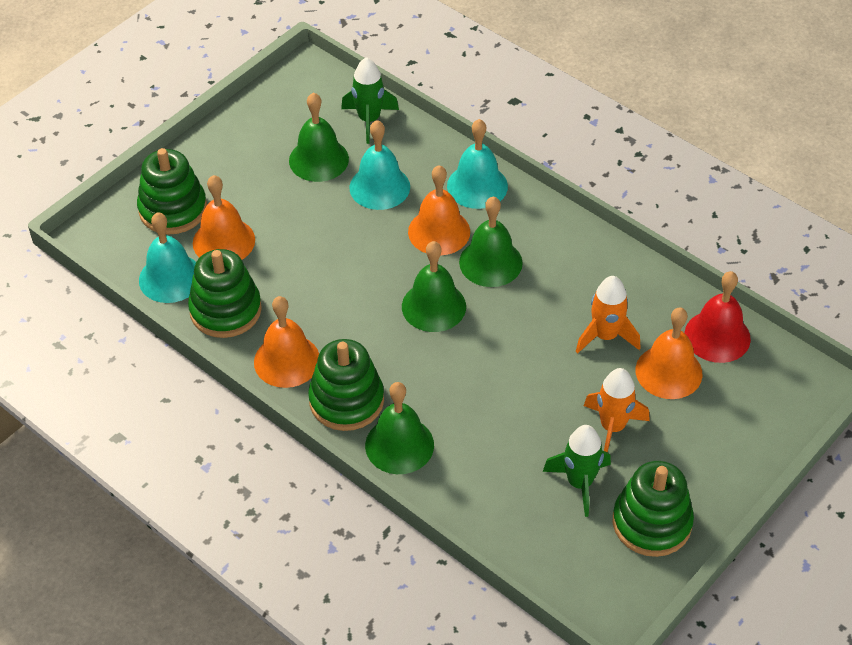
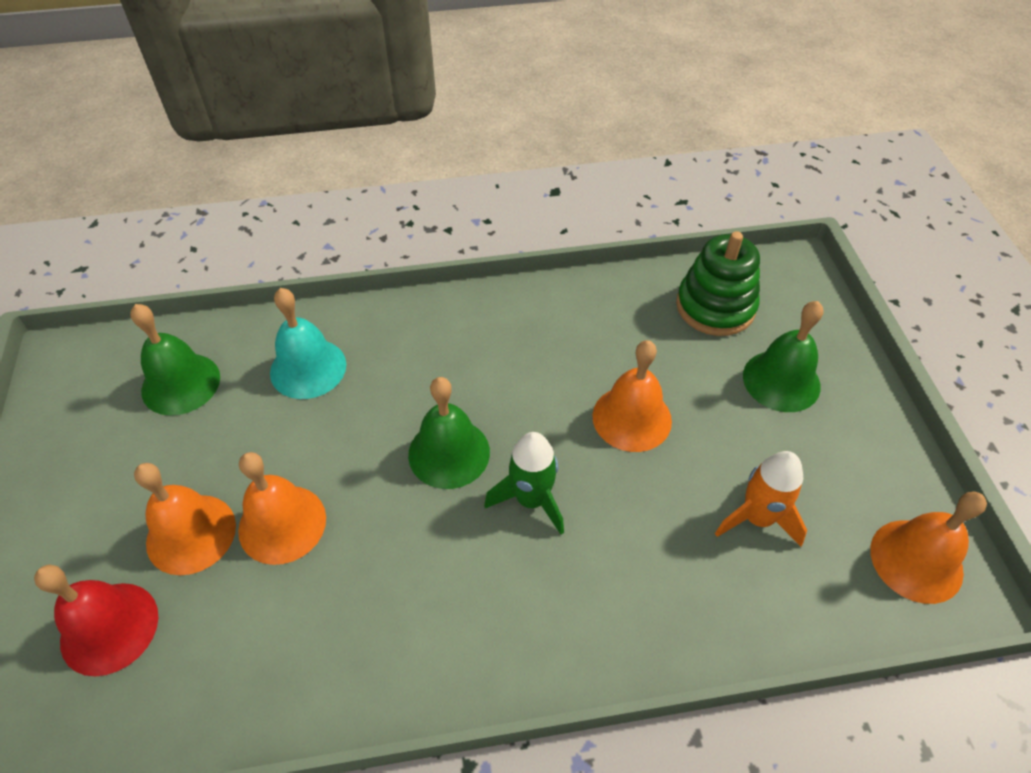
green bell: 4 -> 3
green rocket: 2 -> 1
green stacking toy: 4 -> 1
orange rocket: 2 -> 1
turquoise bell: 3 -> 1

